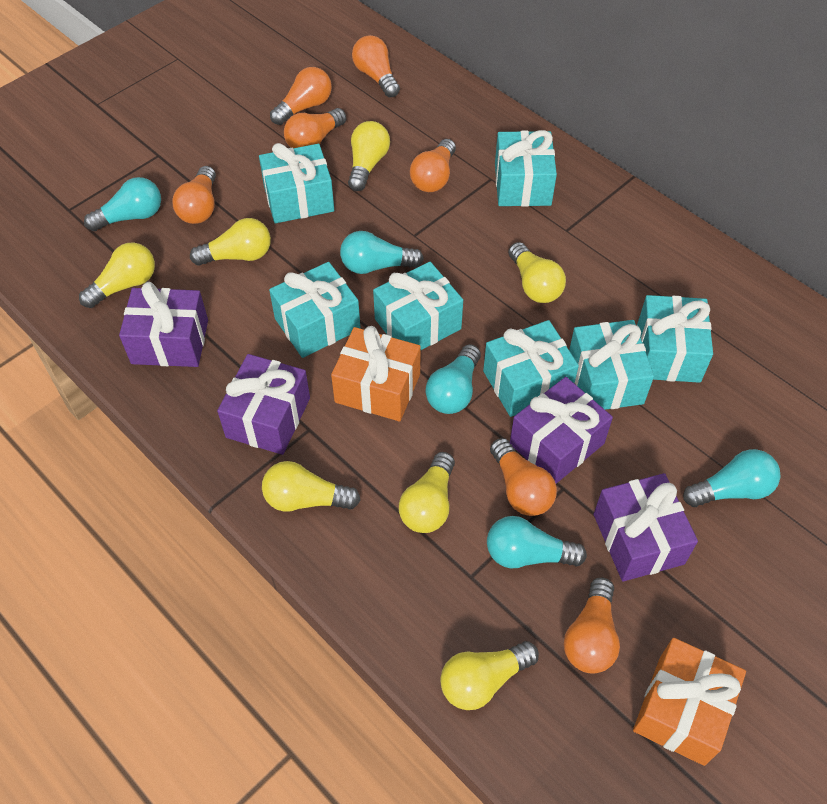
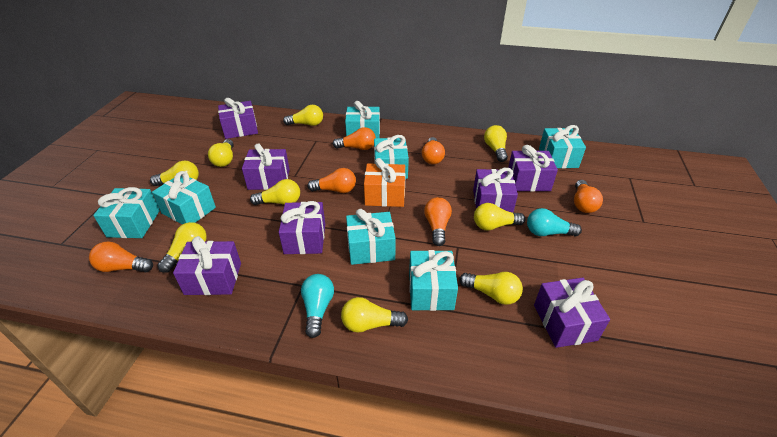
orange gift: 2 -> 1
orange light bulb: 7 -> 6
purple gift: 4 -> 7
turquoise light bulb: 5 -> 2
yellow light bulb: 7 -> 9

